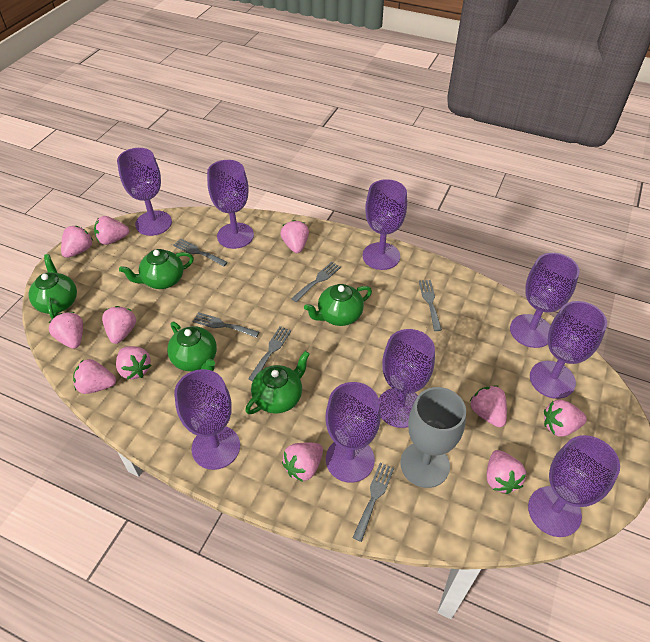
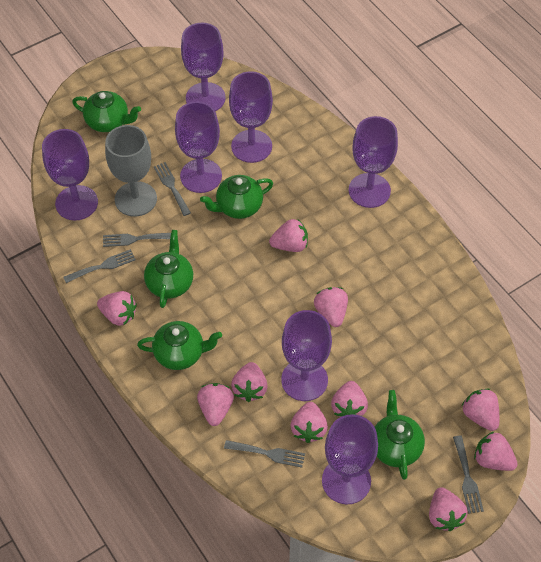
grey fork: 6 -> 5
pink strawberry: 11 -> 10
purple goblet: 9 -> 7

